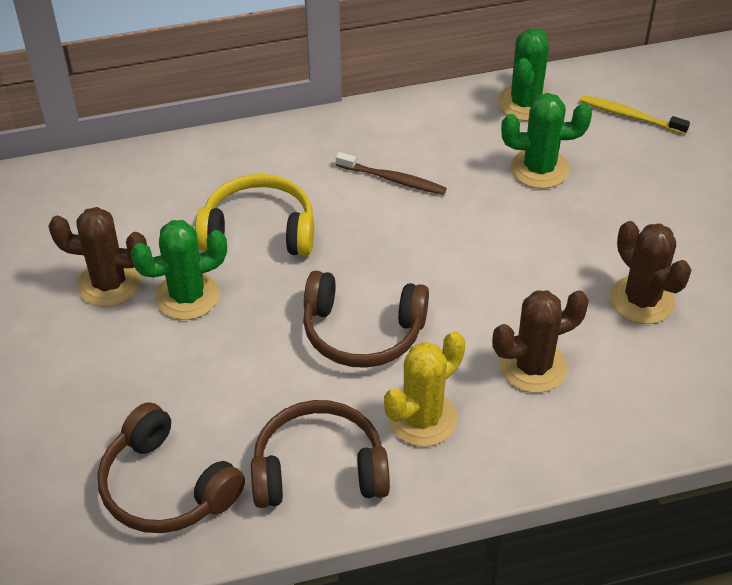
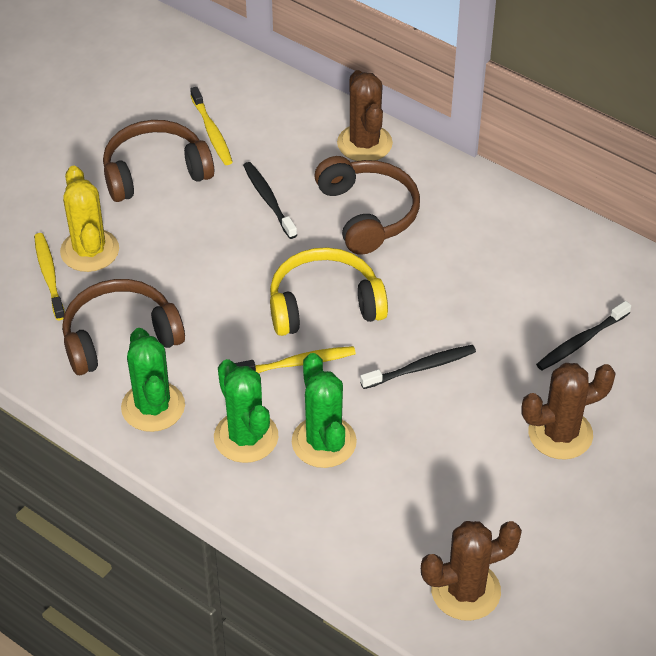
black toothbrush: 0 -> 3
brown toothbrush: 1 -> 0
yellow toothbrush: 1 -> 3

